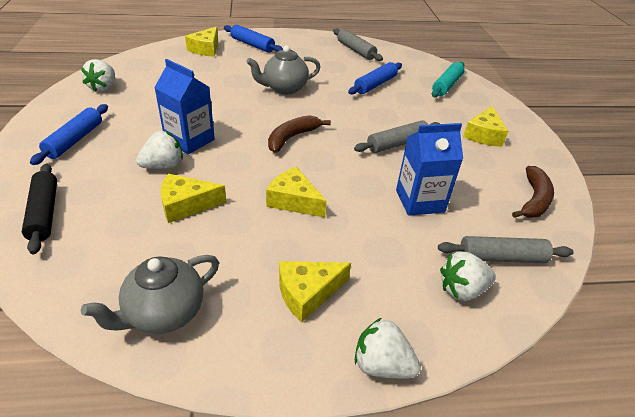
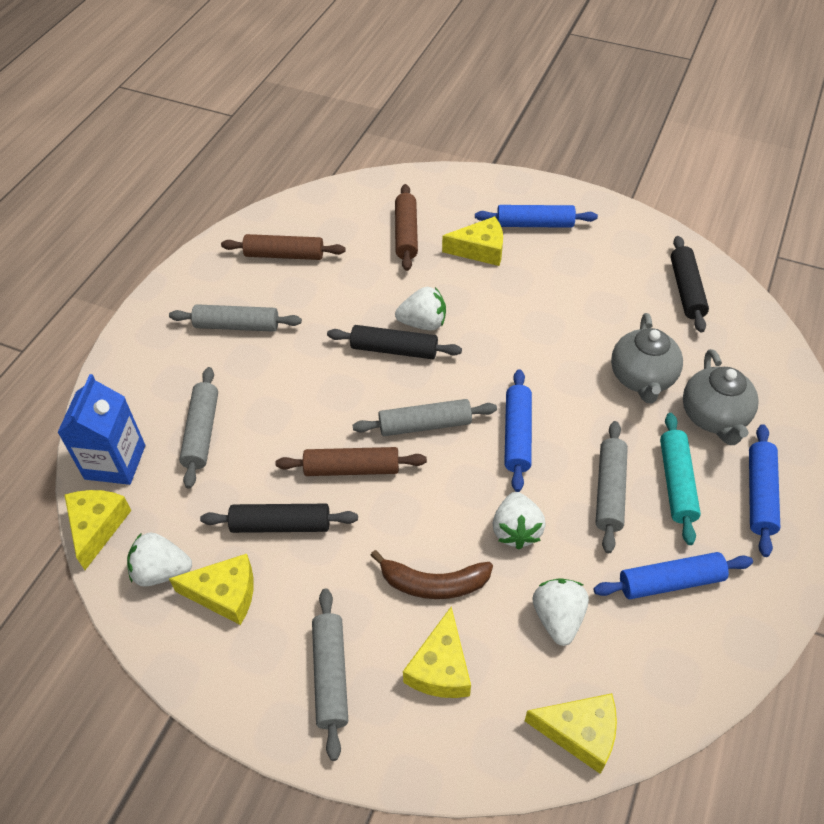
black rolling pin: 1 -> 3
blue carton: 2 -> 1
blue rolling pin: 3 -> 4
brown banana: 2 -> 1
brown rolling pin: 0 -> 3
grey rolling pin: 3 -> 5

